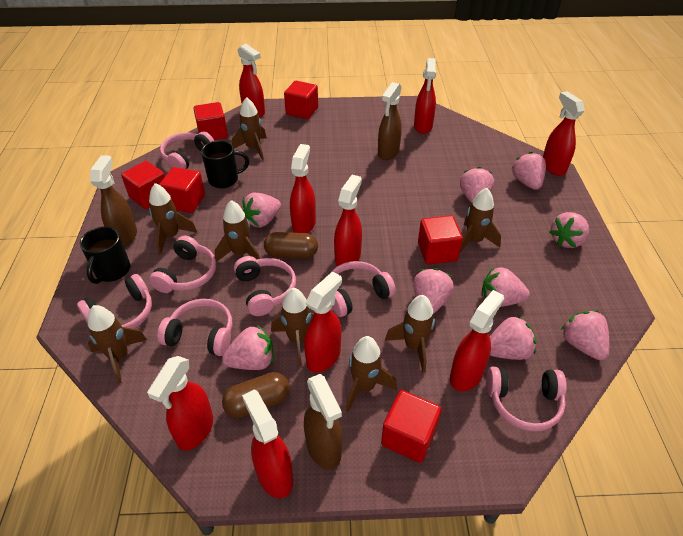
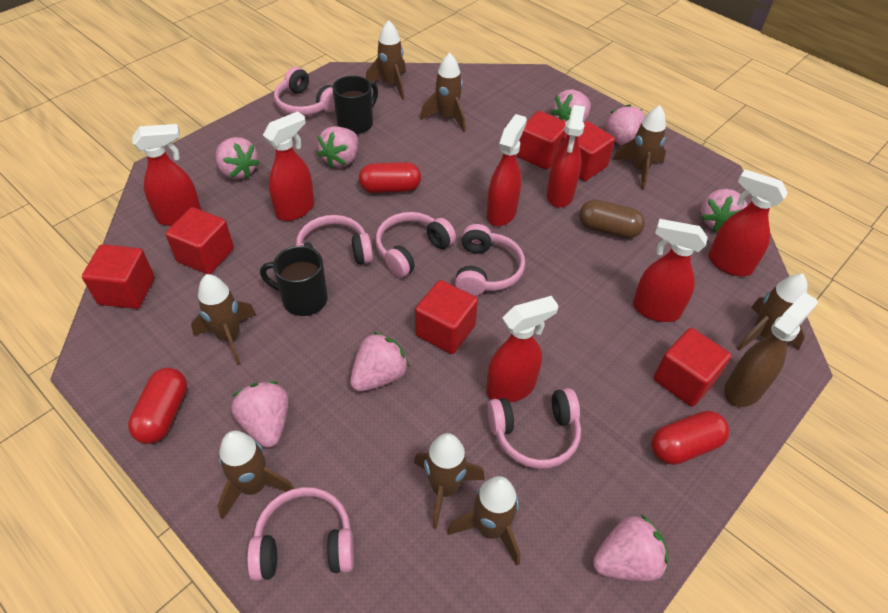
brown capsule: 2 -> 1
brown spray bottle: 3 -> 1
pink headphones: 7 -> 6
pink strawberry: 9 -> 8
red capsule: 0 -> 3
red spray bottle: 9 -> 7

